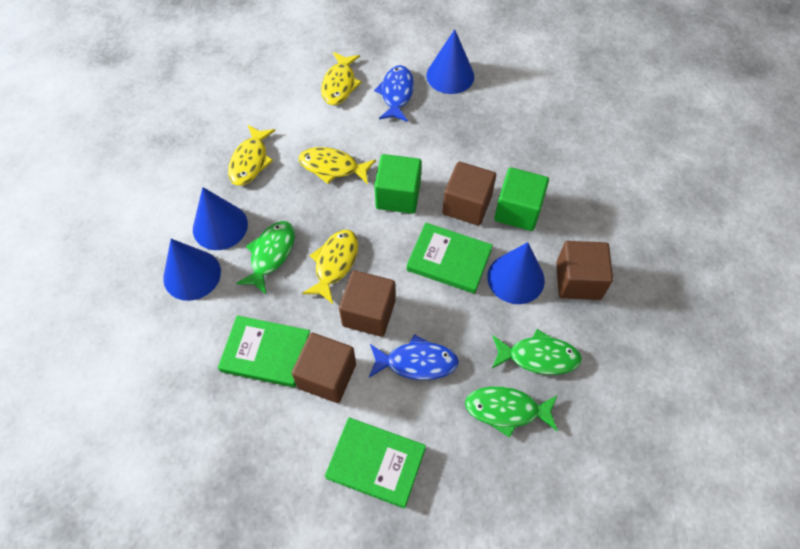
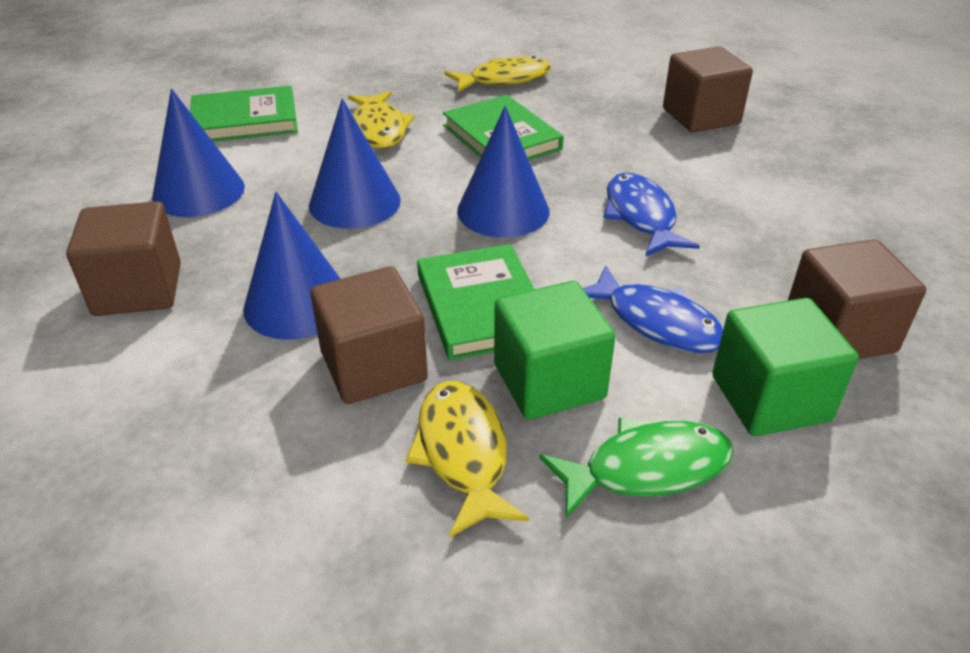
green fish: 3 -> 1
yellow fish: 4 -> 3

